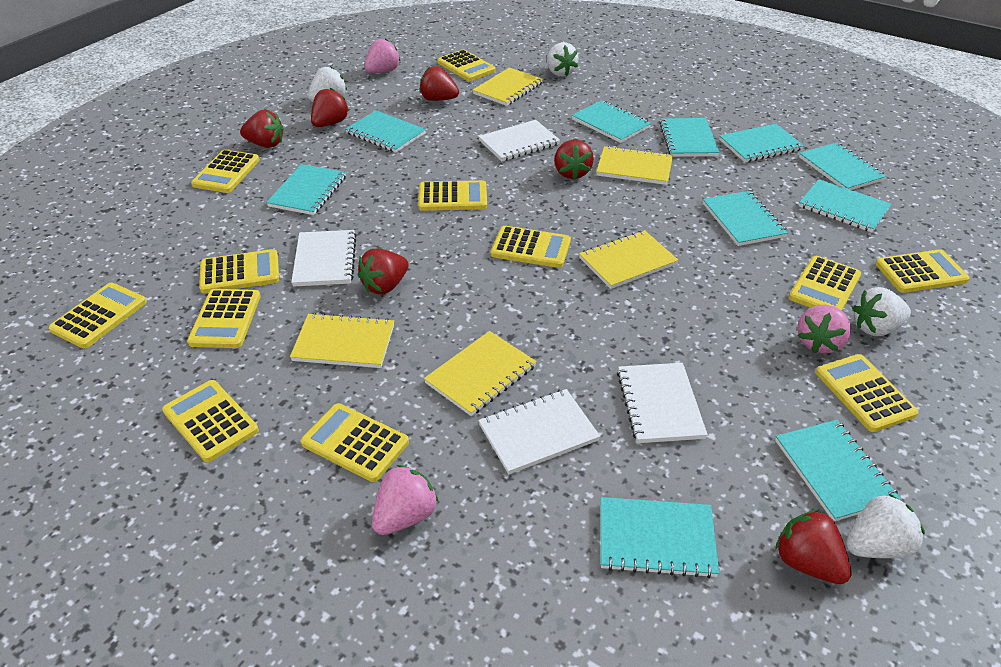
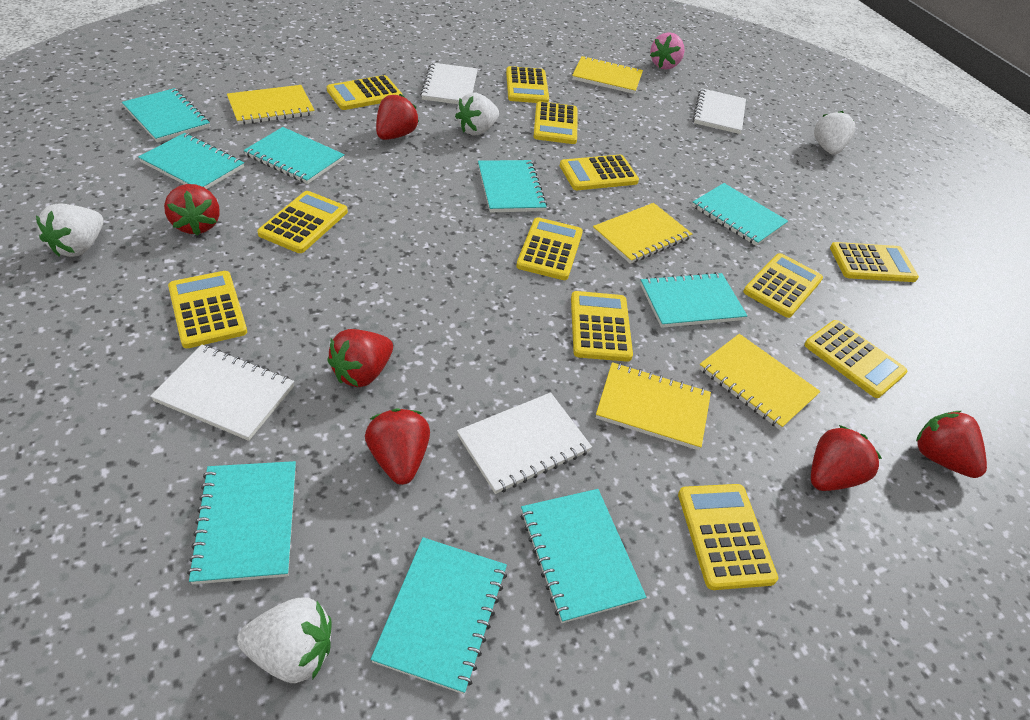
pink strawberry: 3 -> 1
turquoise notebook: 10 -> 9

